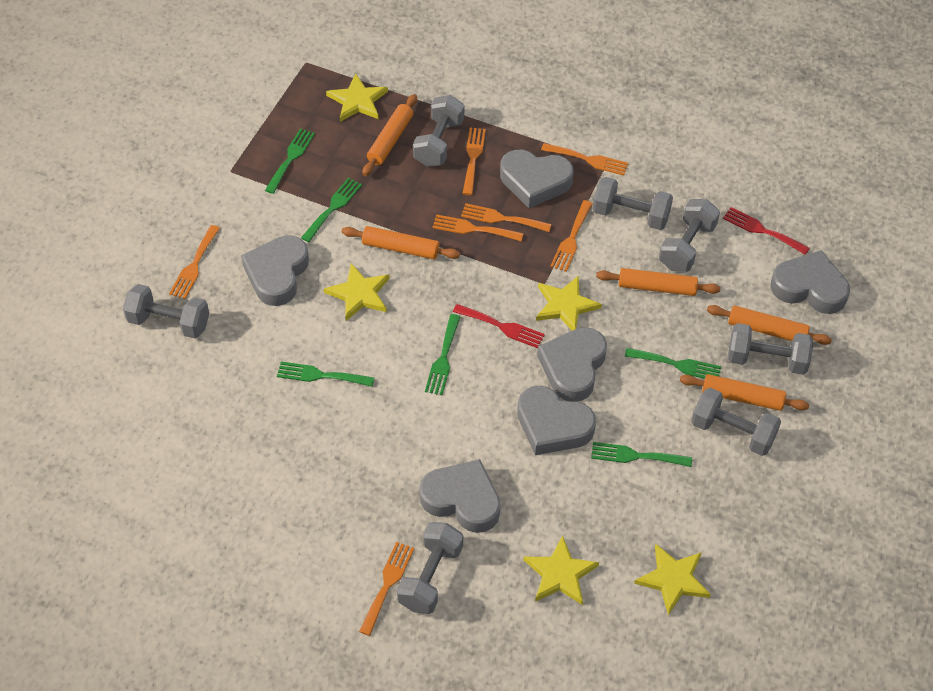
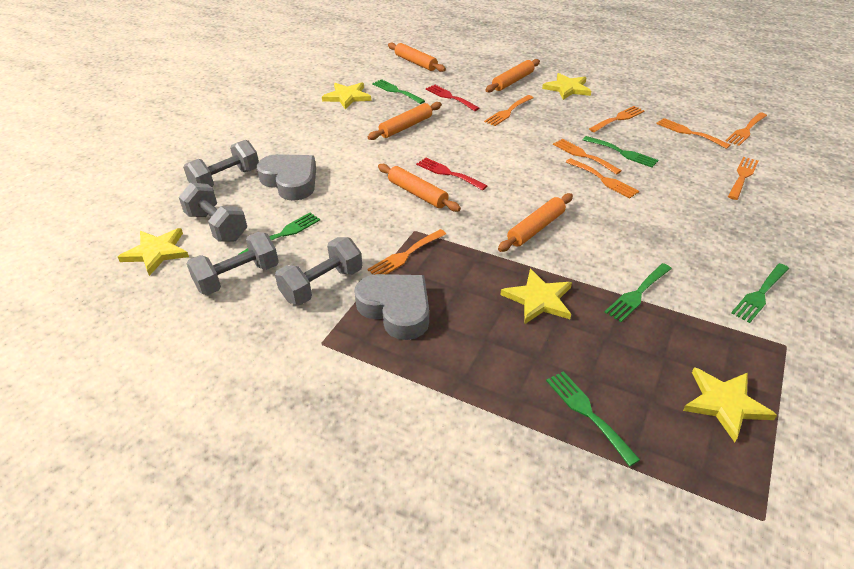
grey dumbbell: 7 -> 4
grey heart: 6 -> 2
orange fork: 7 -> 8

